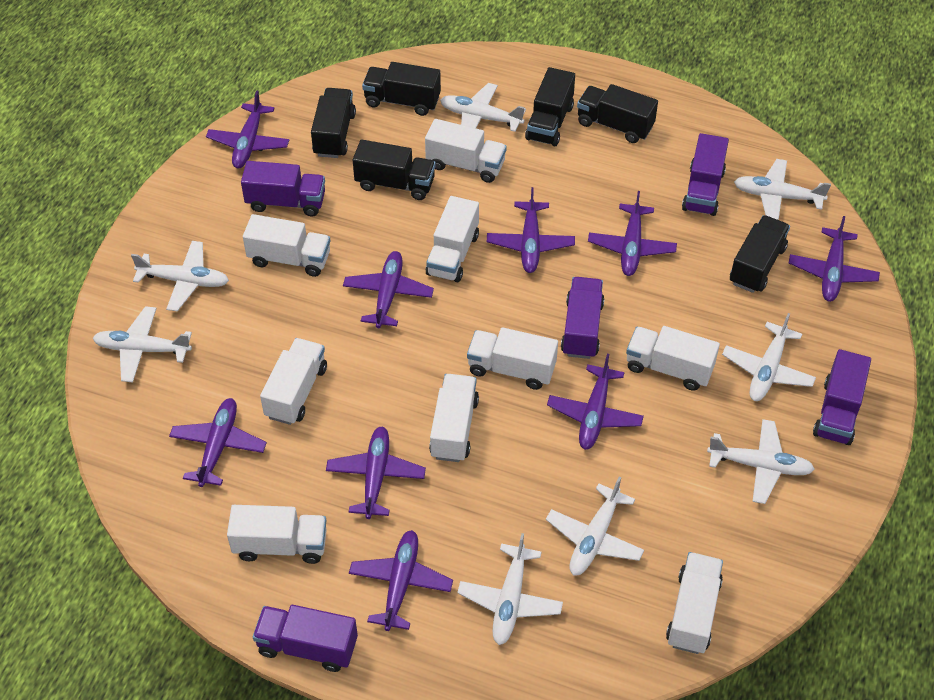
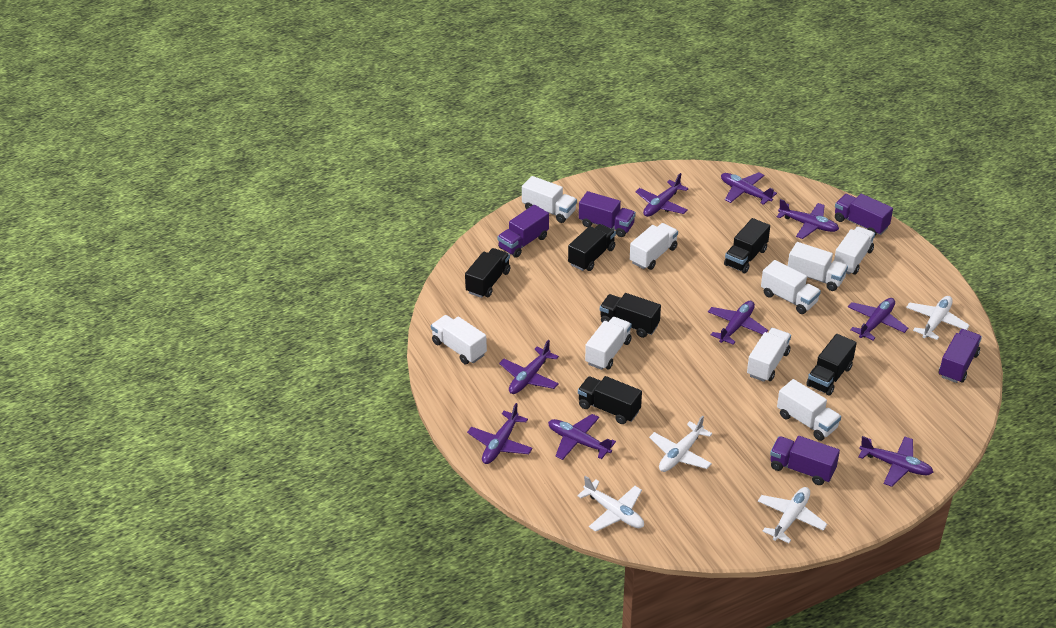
white plane: 8 -> 4

